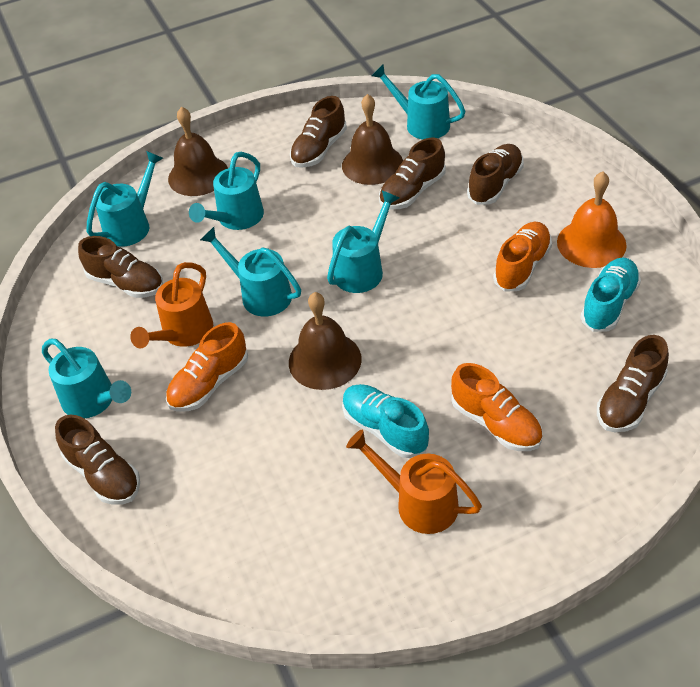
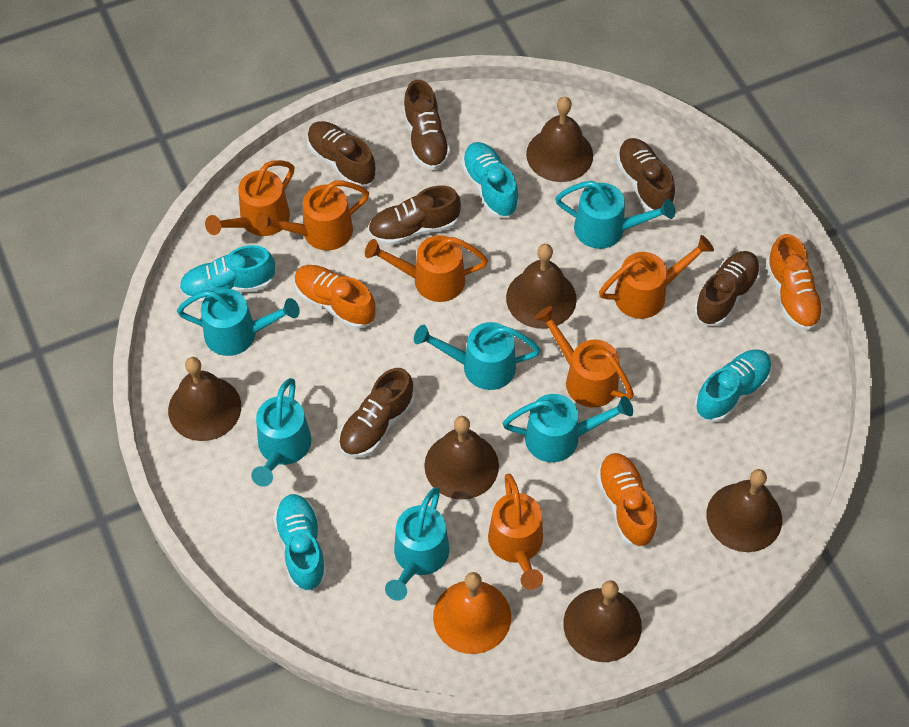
brown bell: 3 -> 6
orange watering can: 2 -> 6
turquoise shoe: 2 -> 4

